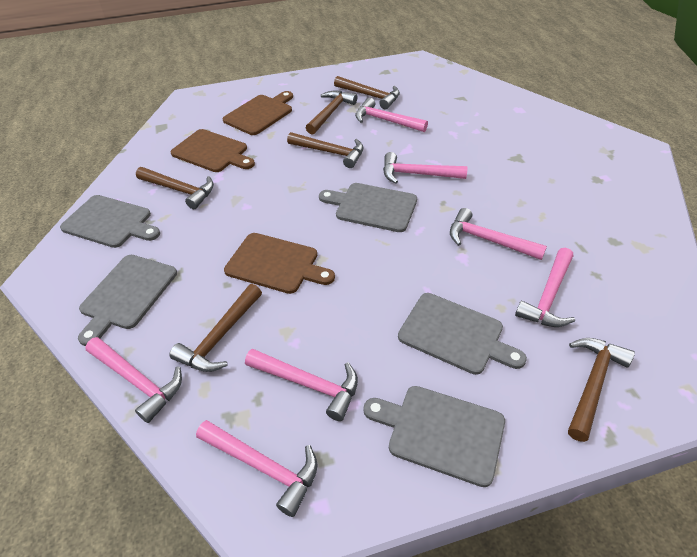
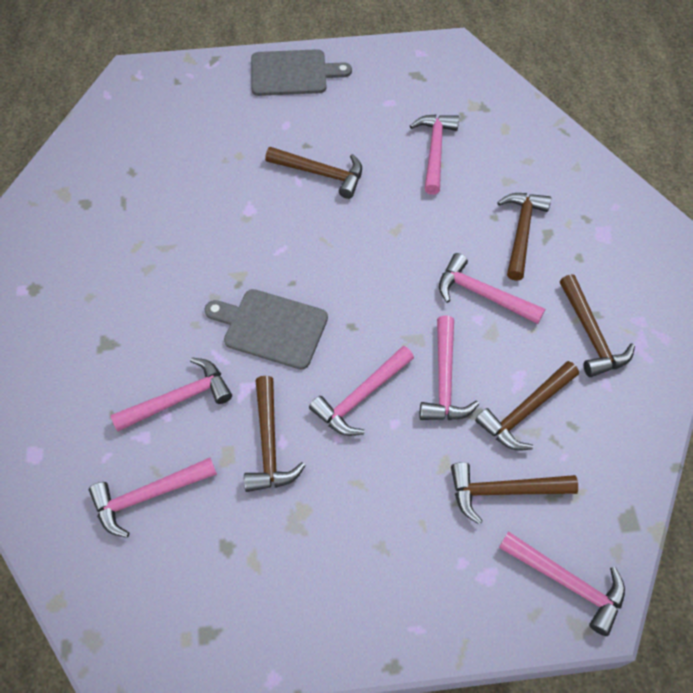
brown cutting board: 3 -> 0
grey cutting board: 5 -> 2

